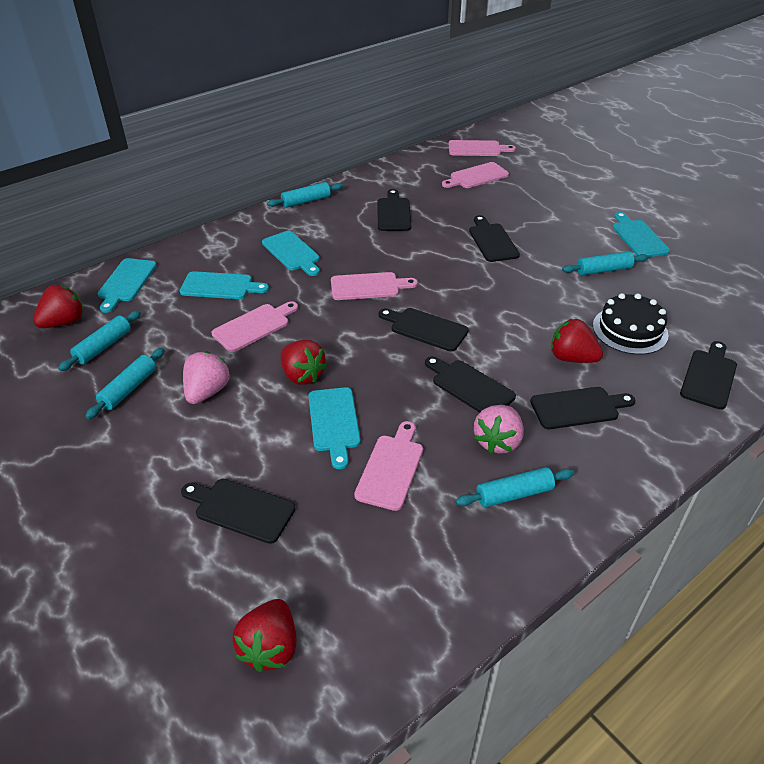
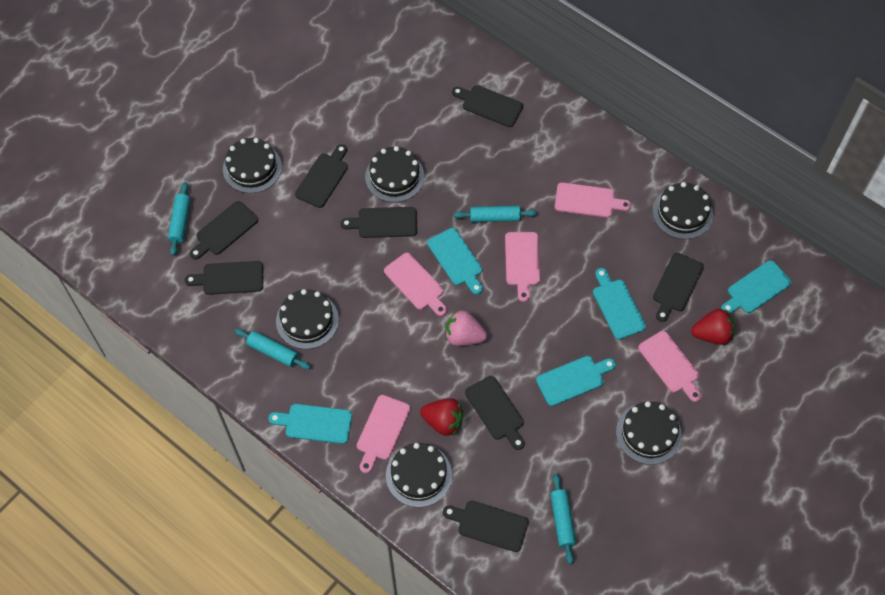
black cake: 1 -> 6
black cutting board: 7 -> 8
pink strawberry: 2 -> 1
red strawberry: 4 -> 2
turquoise rolling pin: 5 -> 4

